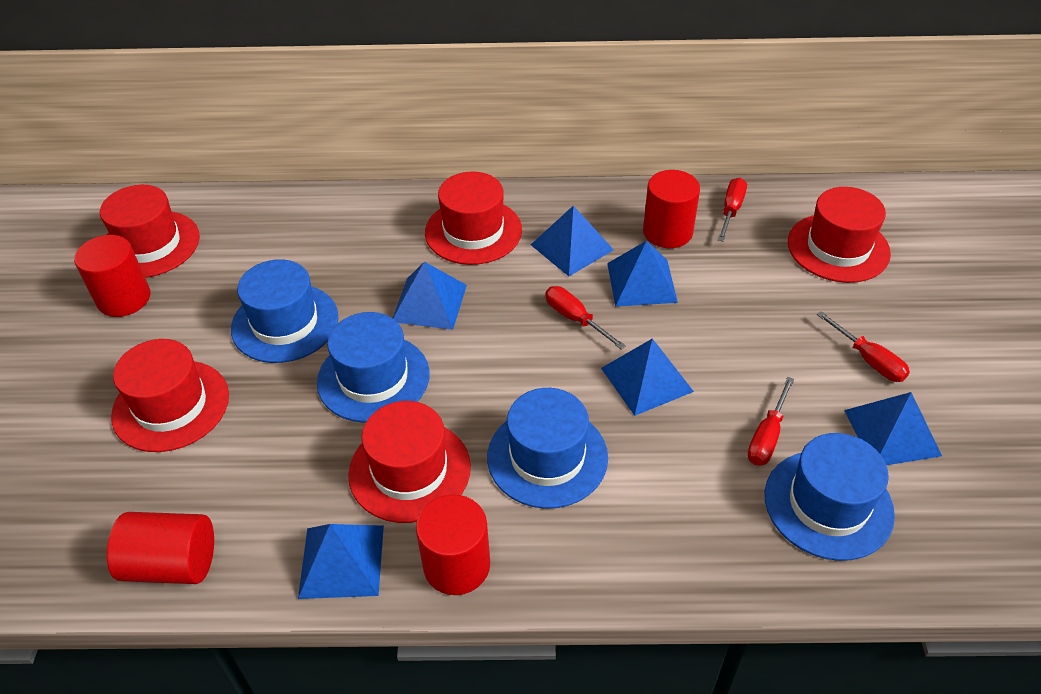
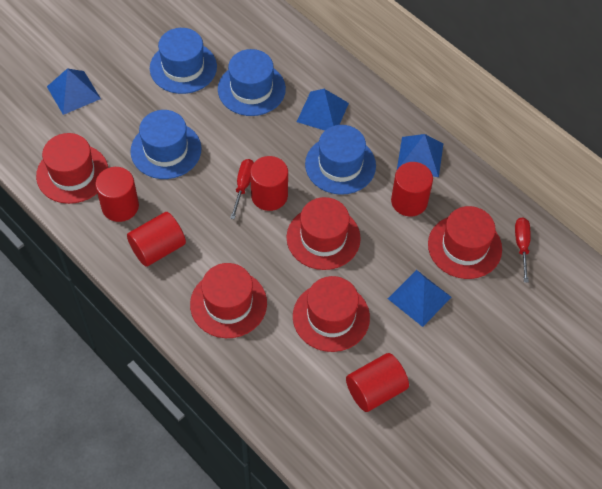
blue pyramid: 6 -> 4
red cylinder: 4 -> 5
red screwdriver: 4 -> 2

